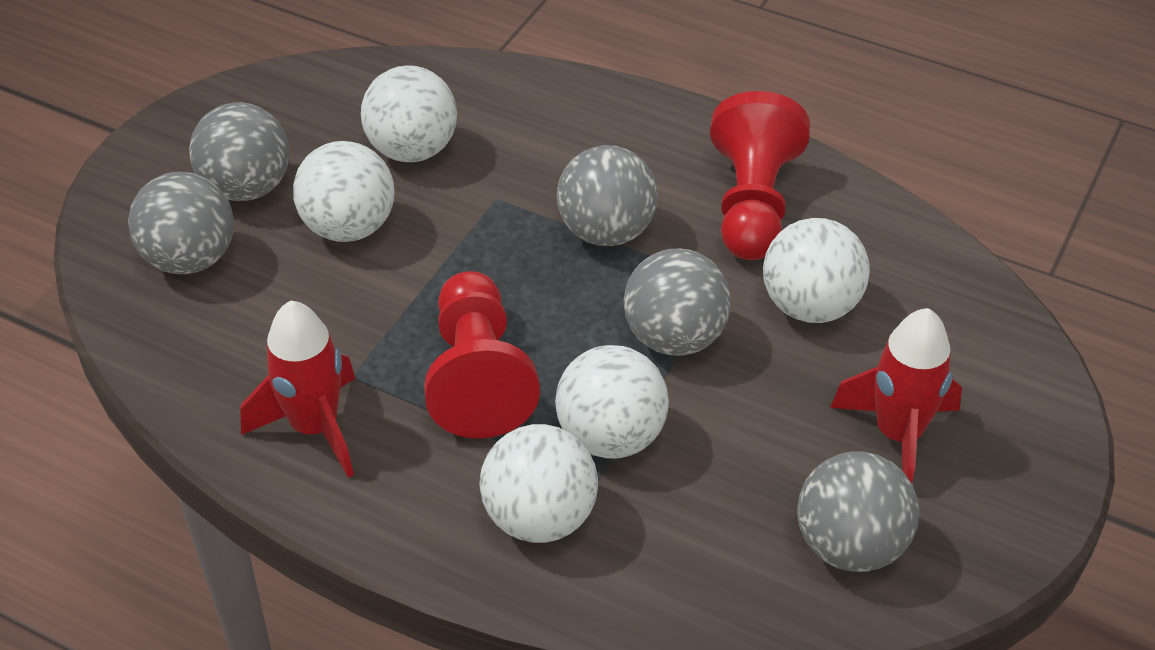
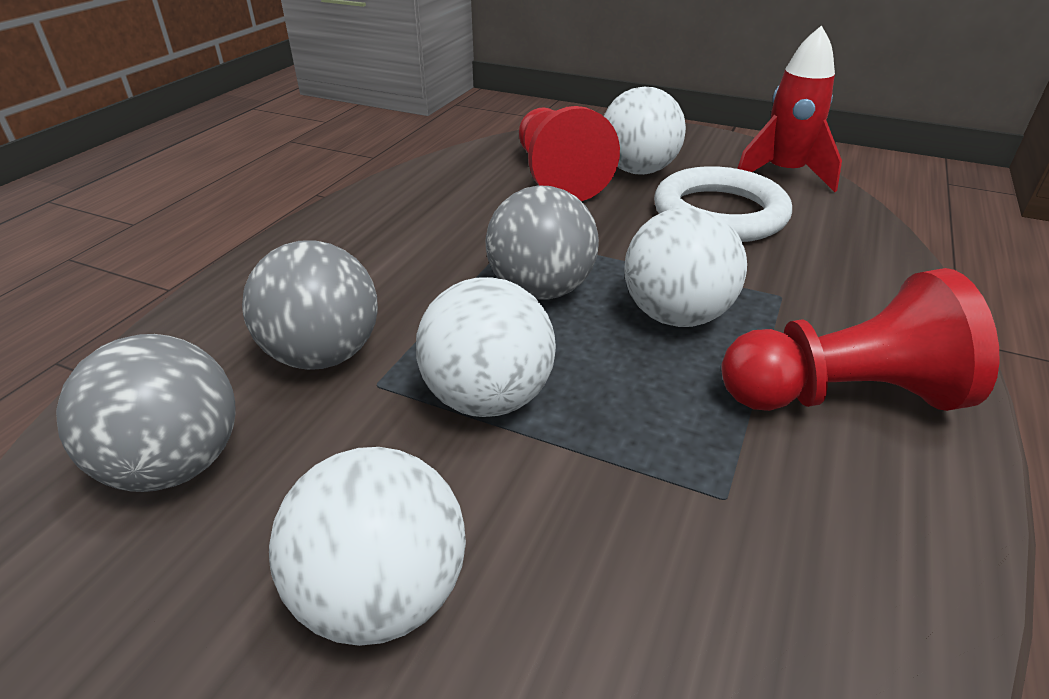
grey ball: 5 -> 3
red rocket: 2 -> 1
white ball: 5 -> 4
white ring: 0 -> 1

